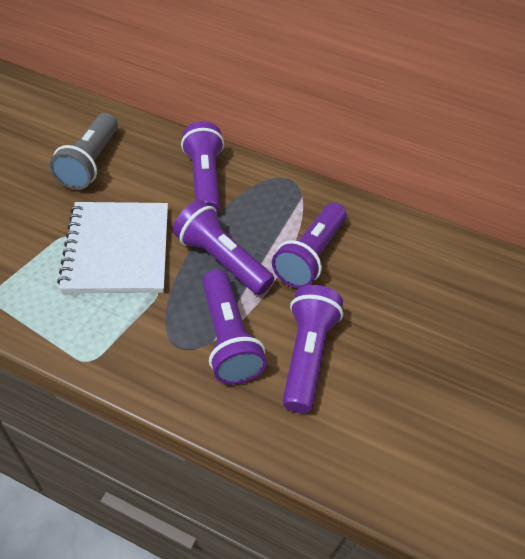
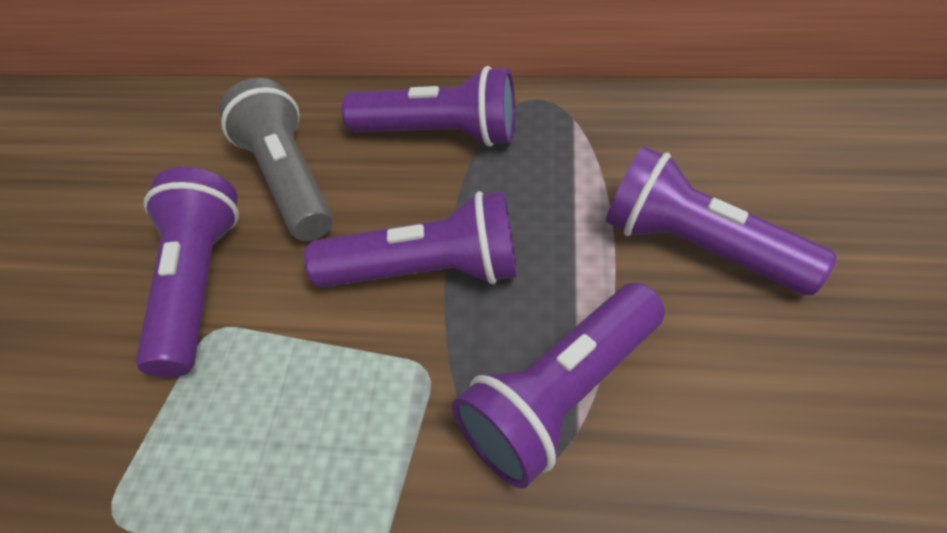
white notebook: 1 -> 0

